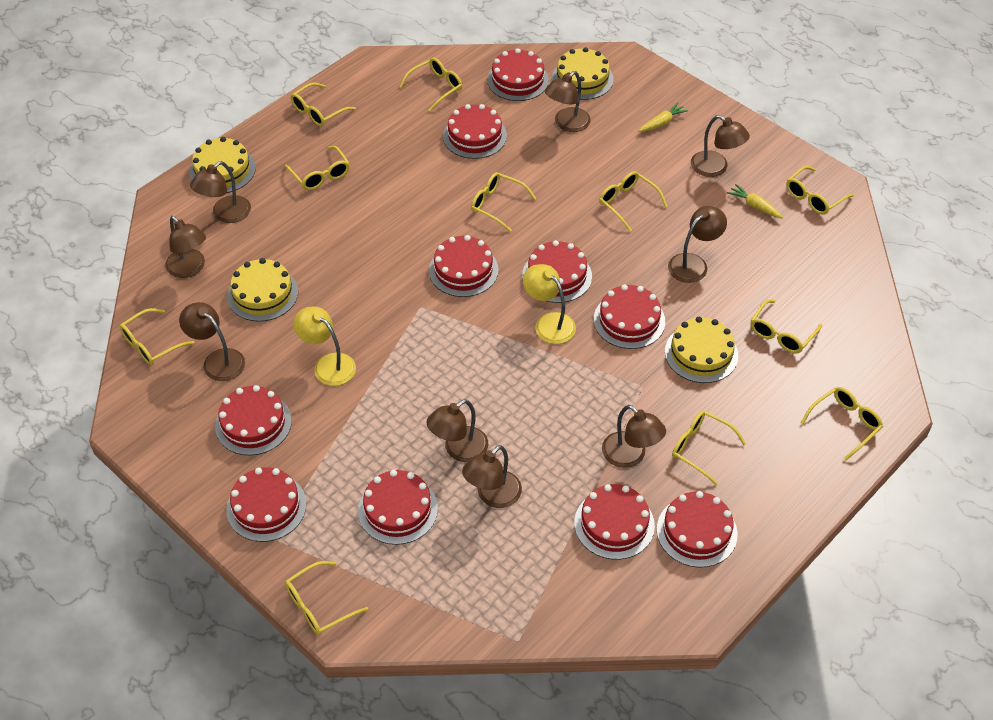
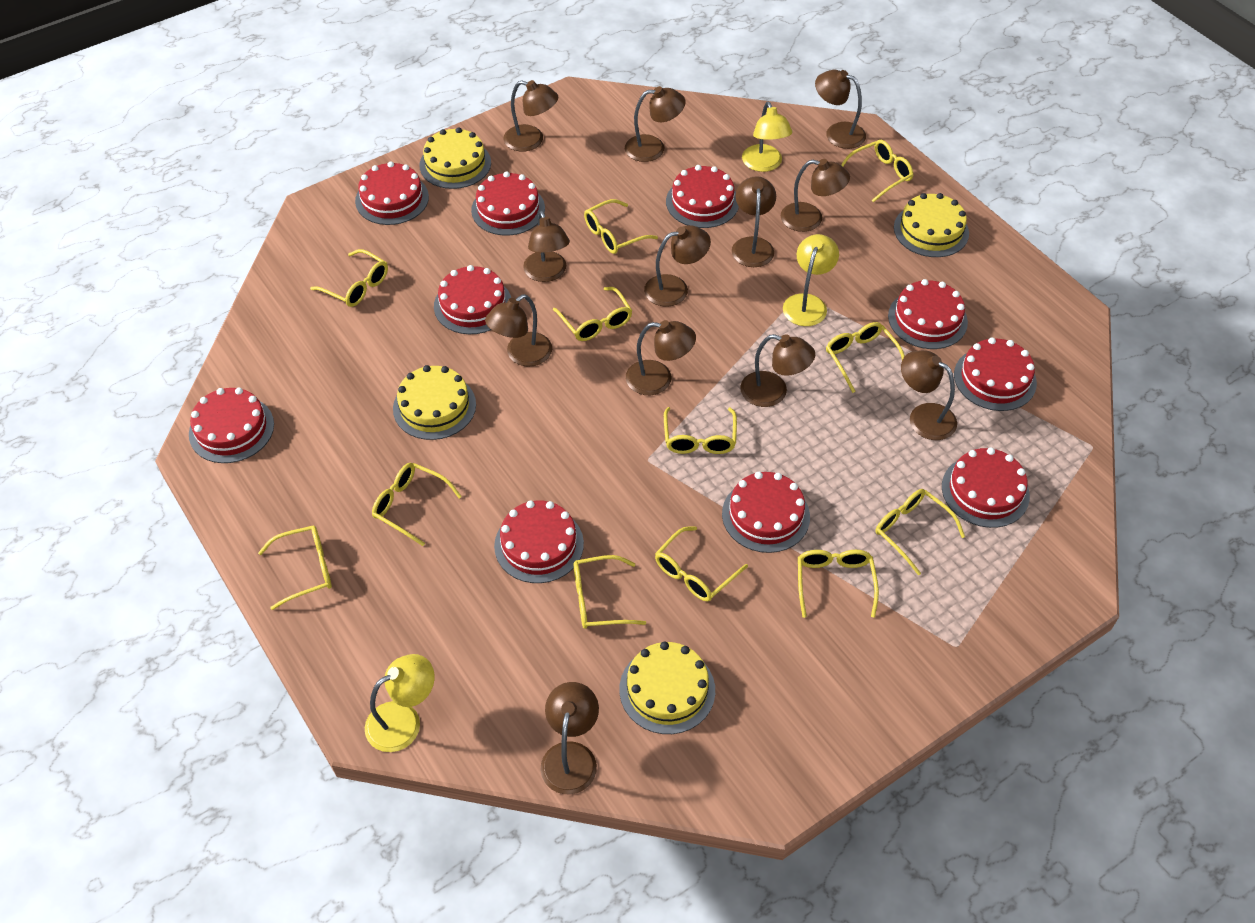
brown lamp: 9 -> 12
yellow carrot: 2 -> 0
yellow glasses: 11 -> 12
yellow lamp: 2 -> 3

